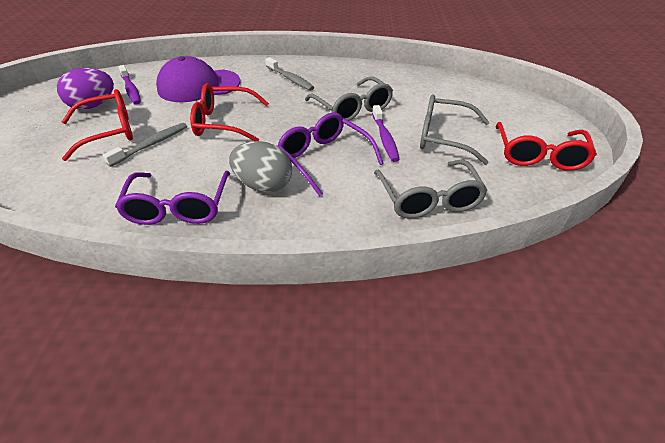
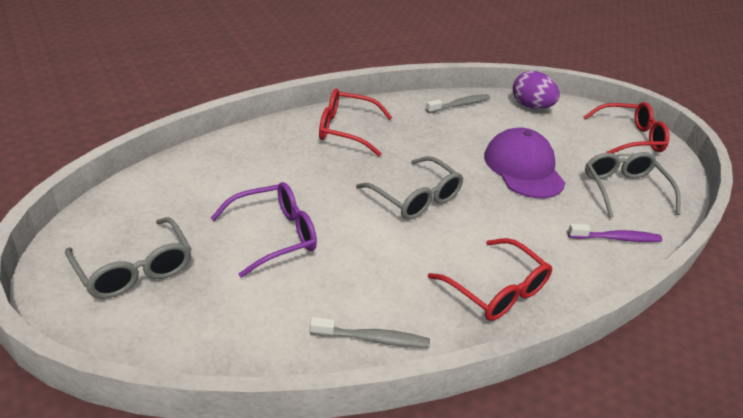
grey egg: 1 -> 0
purple glasses: 2 -> 1
purple toothbrush: 2 -> 1

